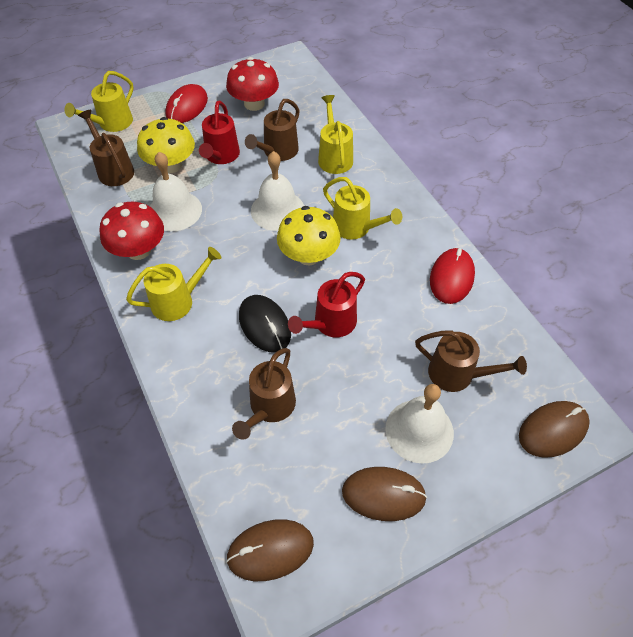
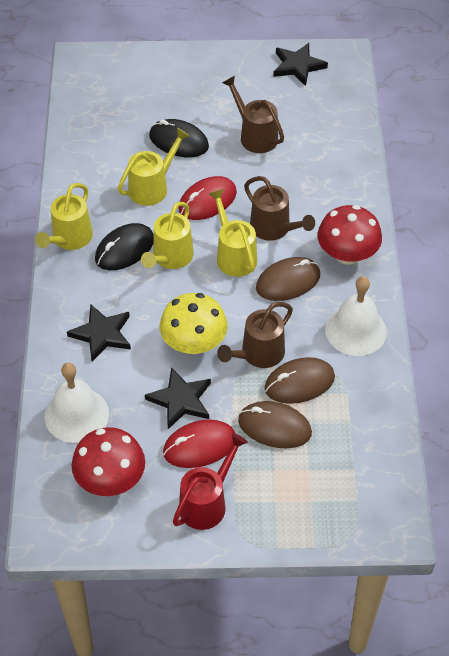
black mouse: 1 -> 2
black star: 0 -> 3
brown watering can: 4 -> 3
red watering can: 2 -> 1
white bell: 3 -> 2
yellow mushroom: 2 -> 1

